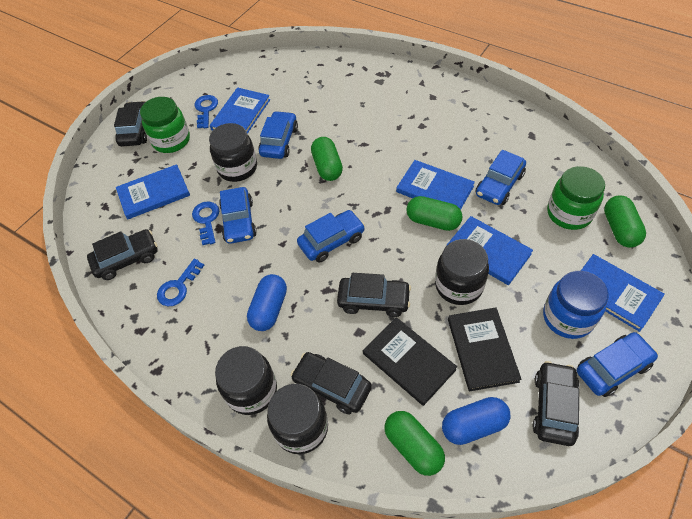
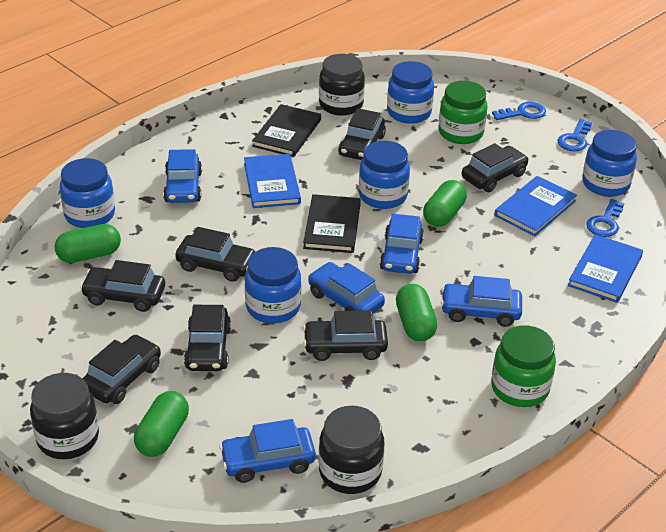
black car: 5 -> 7
black jar: 4 -> 3
blue book: 5 -> 3
blue capsule: 2 -> 0
blue jar: 1 -> 5

